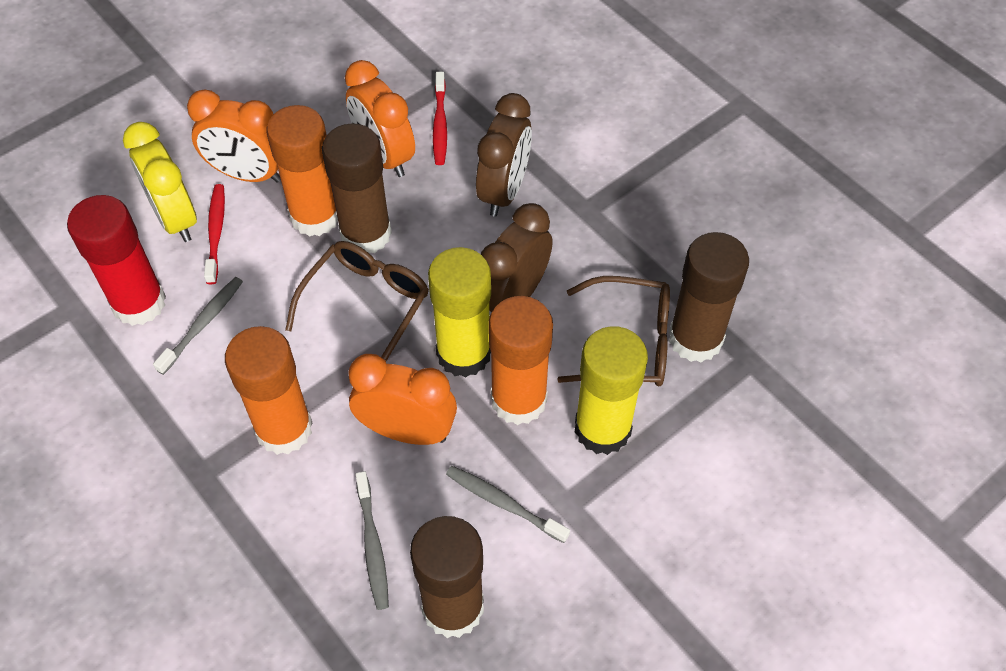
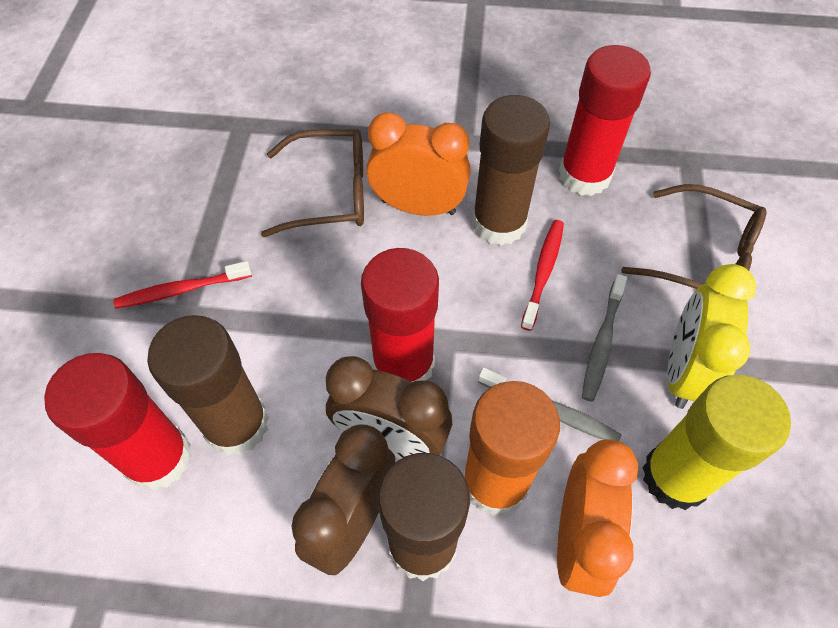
grey toothbrush: 3 -> 2
orange clock: 3 -> 2
orange glue stick: 3 -> 1
red glue stick: 1 -> 3
yellow glue stick: 2 -> 1

